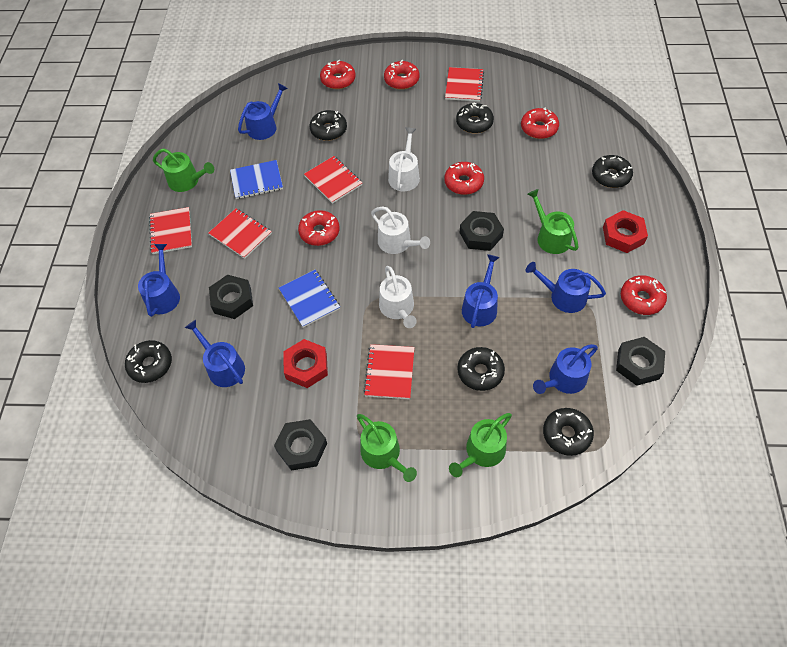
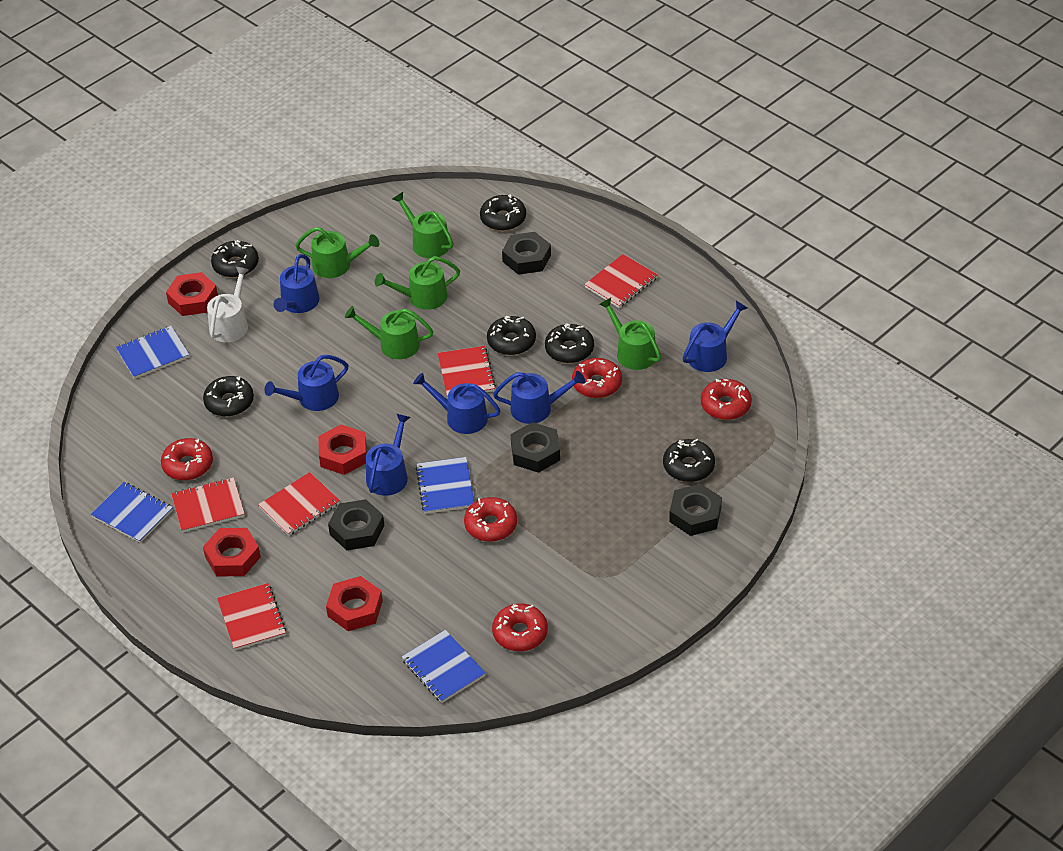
blue notebook: 2 -> 4
green watering can: 4 -> 5
red donut: 6 -> 5
red nut: 2 -> 4
white watering can: 3 -> 1

